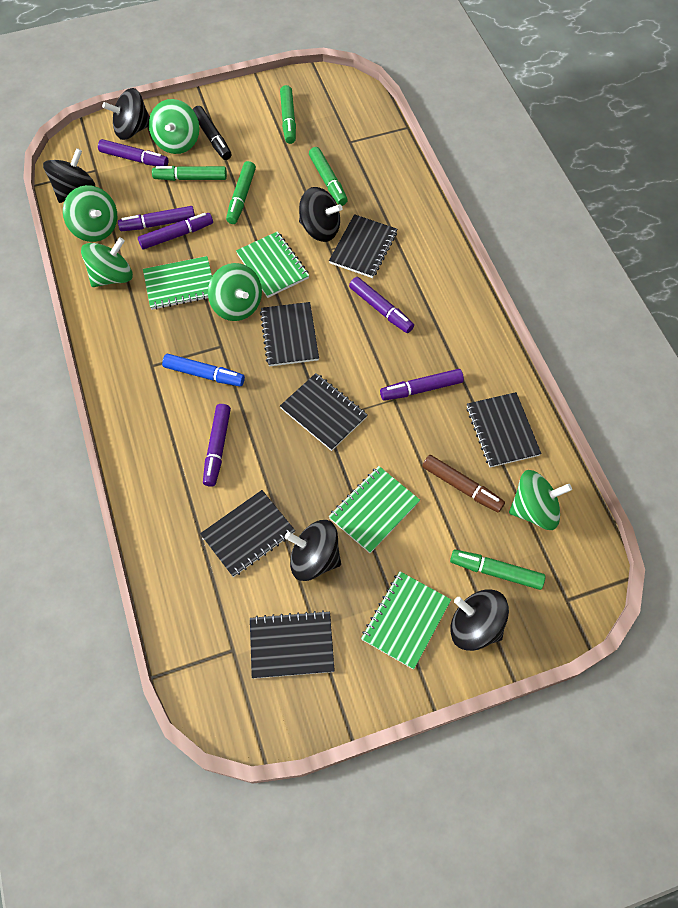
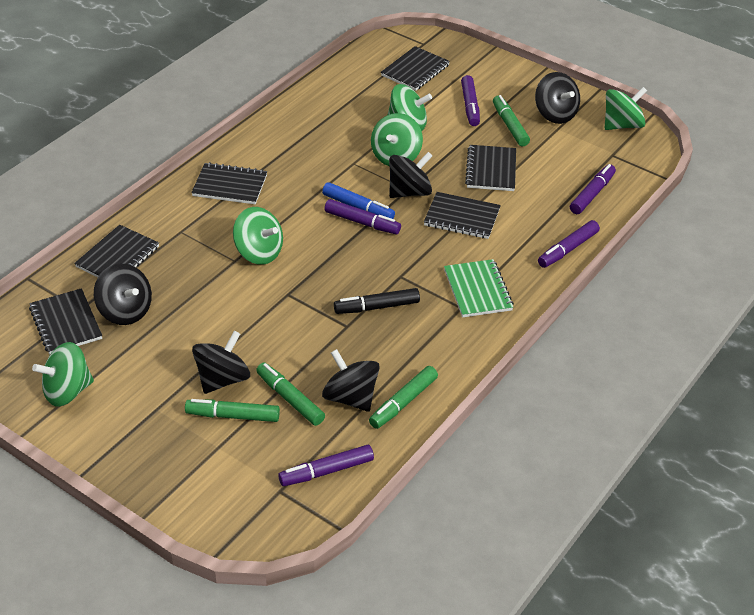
brown marker: 1 -> 0
green marker: 5 -> 4
green notebook: 4 -> 1
purple marker: 6 -> 5

